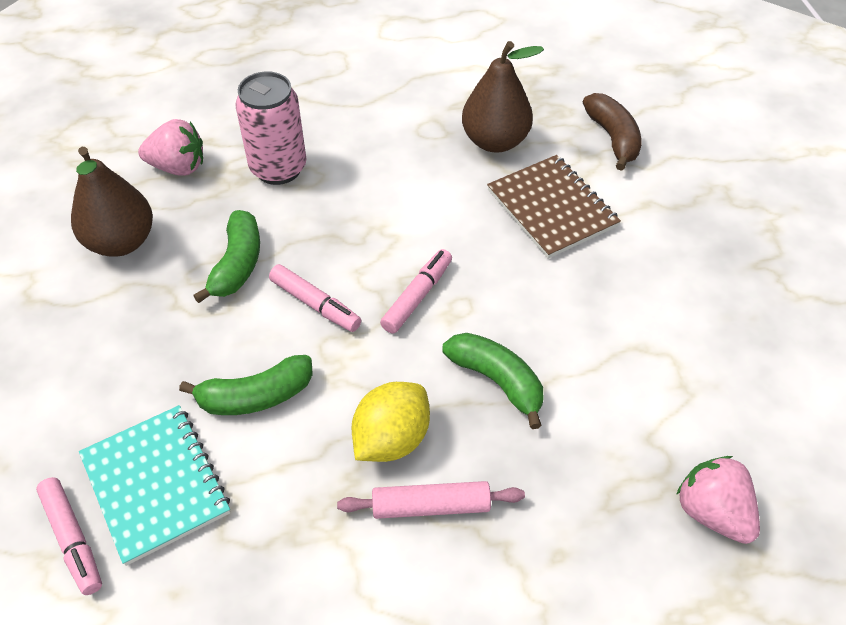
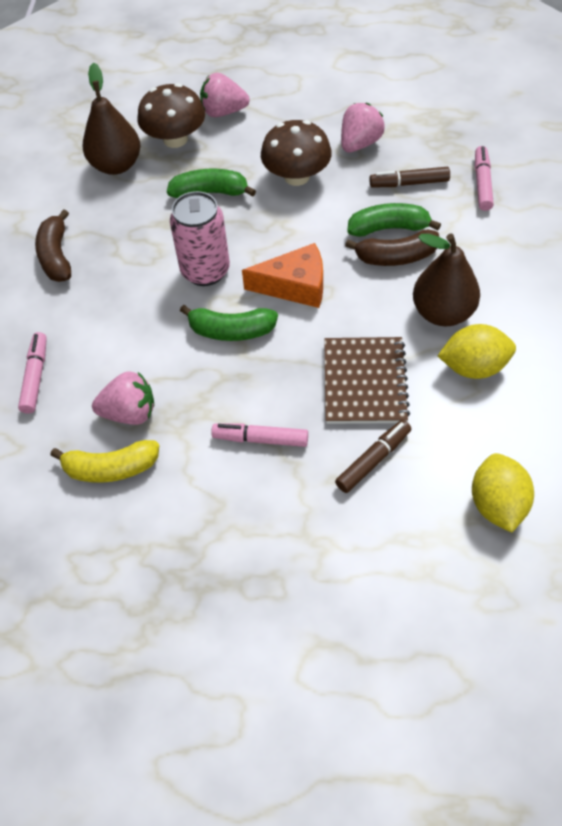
brown banana: 1 -> 2
brown marker: 0 -> 2
brown mushroom: 0 -> 2
orange cheese: 0 -> 1
pink rolling pin: 1 -> 0
pink strawberry: 2 -> 3
turquoise notebook: 1 -> 0
yellow banana: 0 -> 1
yellow lemon: 1 -> 2

